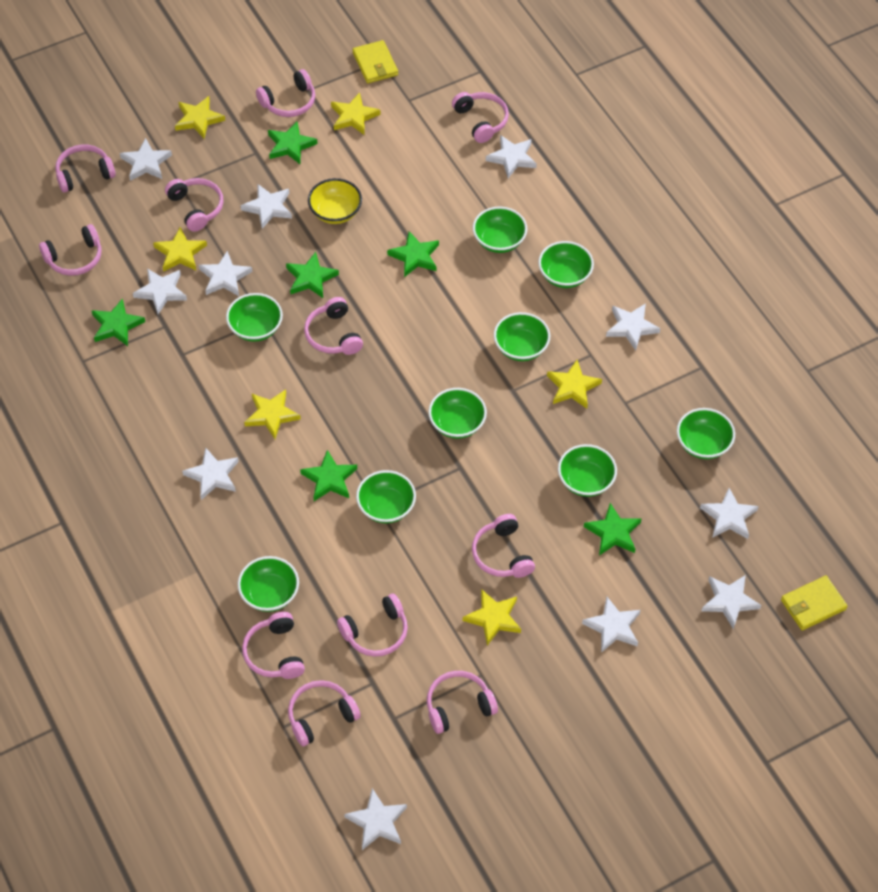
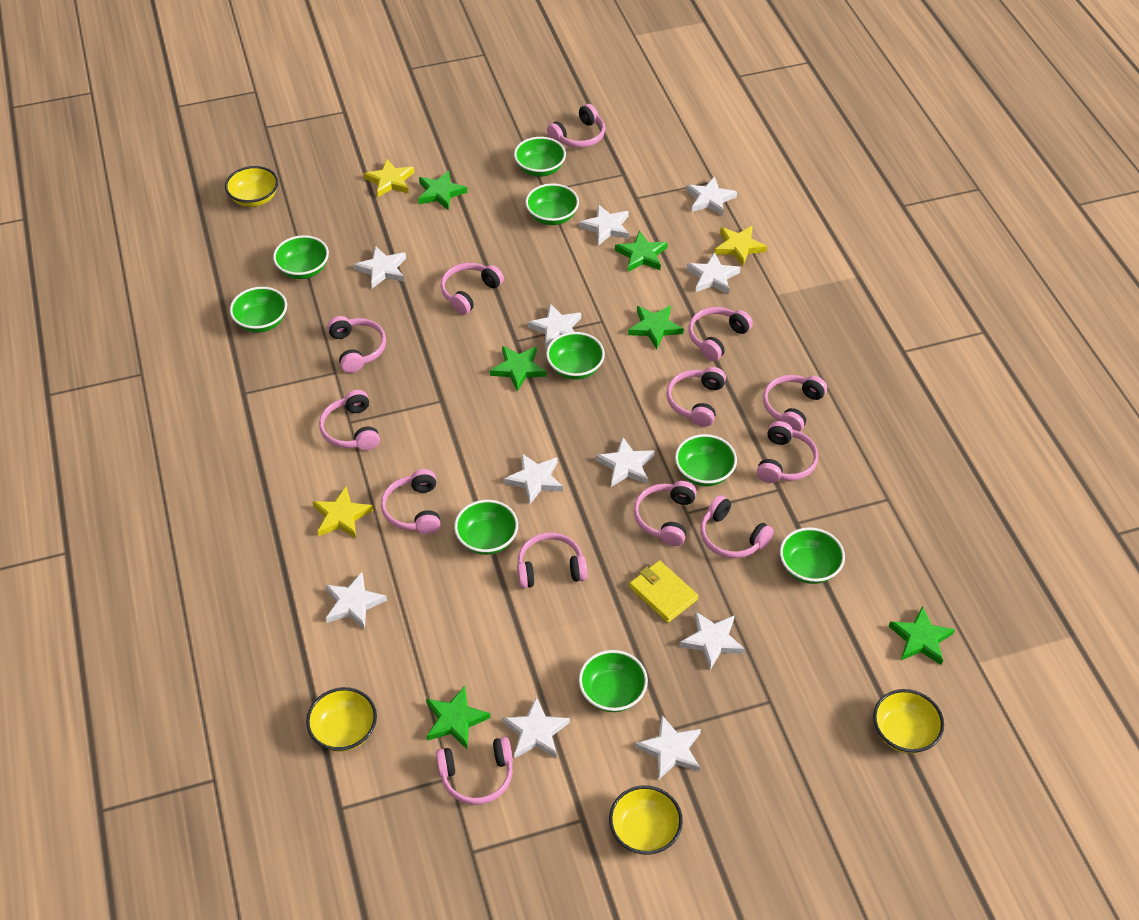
pink headphones: 11 -> 13
yellow bowl: 1 -> 4
yellow star: 6 -> 3
yellow wallet: 2 -> 1

